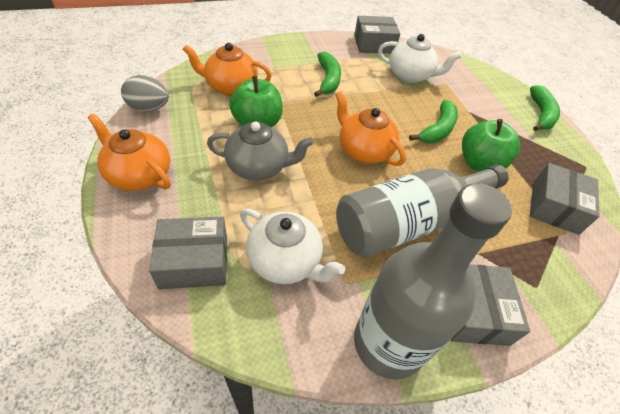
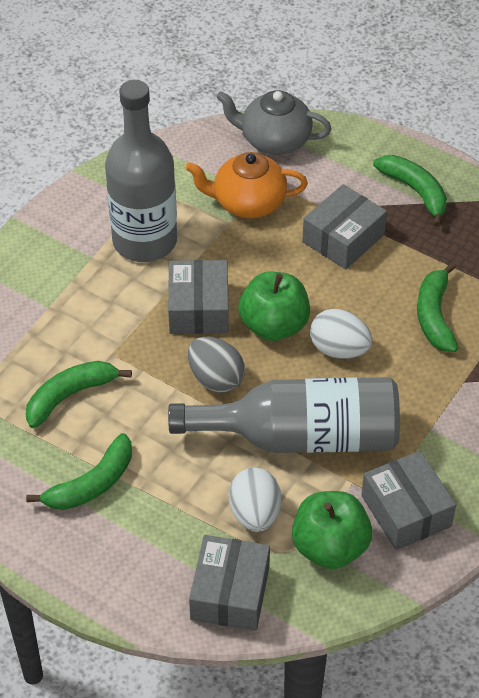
green banana: 3 -> 4
orange teapot: 3 -> 1
white egg: 0 -> 2
white teapot: 2 -> 0

